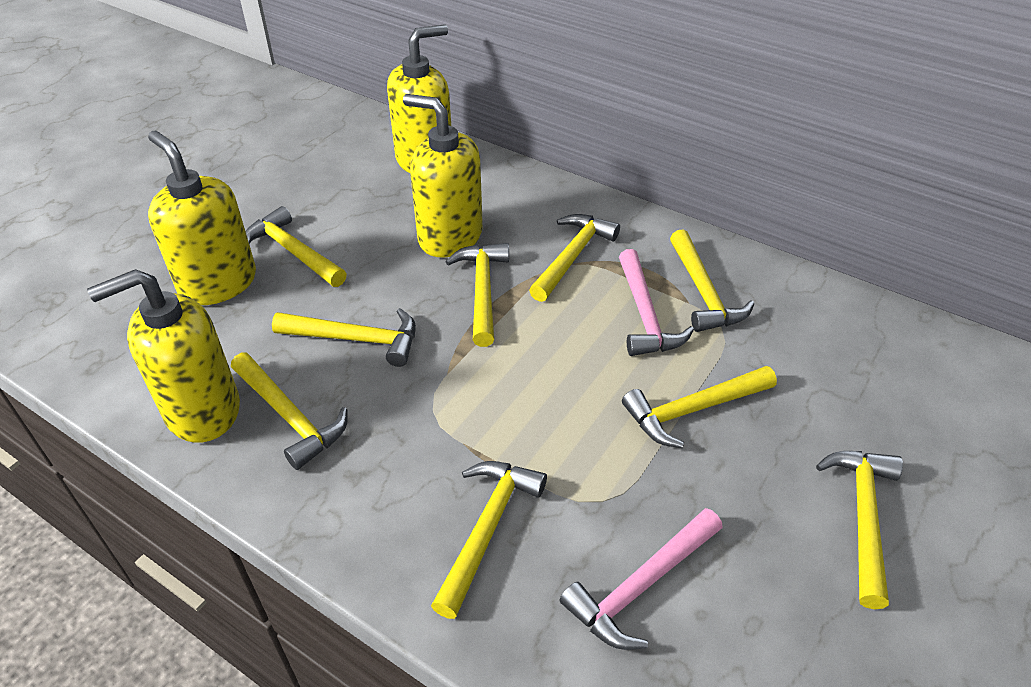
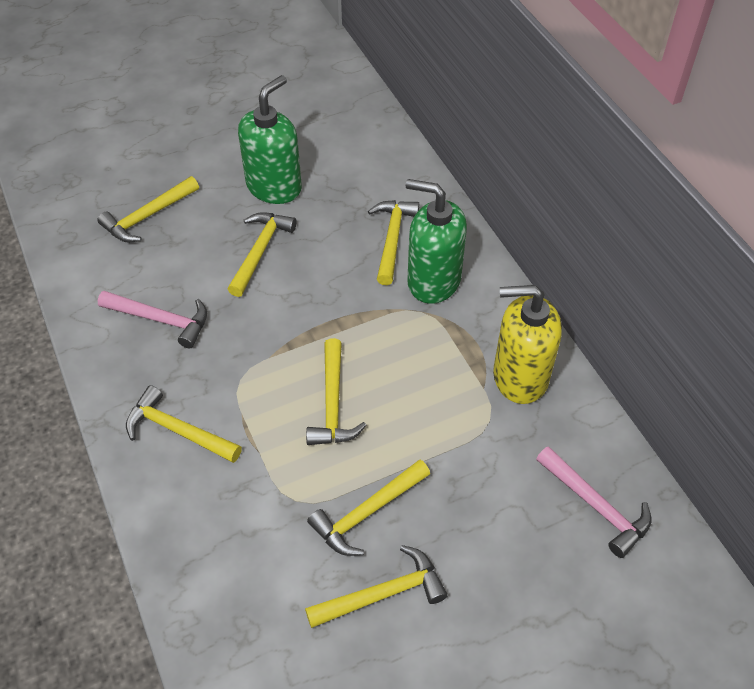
green soap dispenser: 0 -> 2
yellow hammer: 9 -> 7
yellow soap dispenser: 4 -> 1

